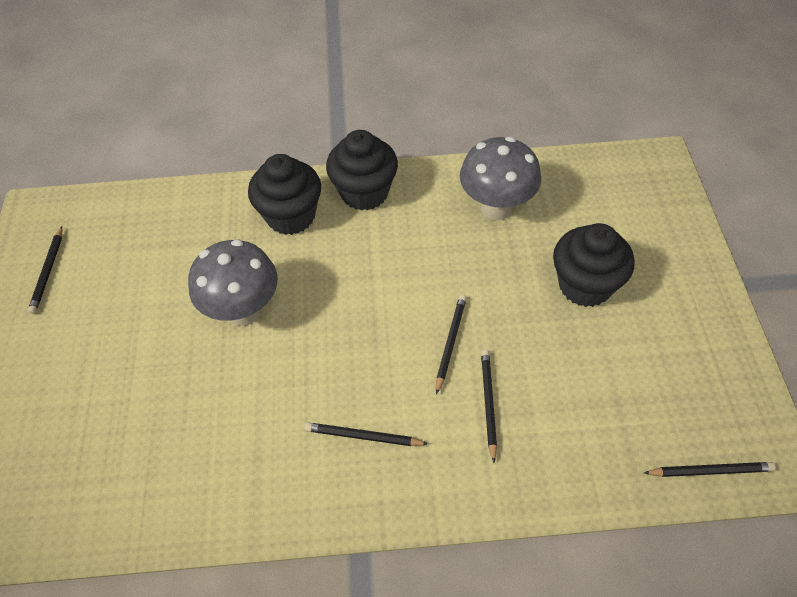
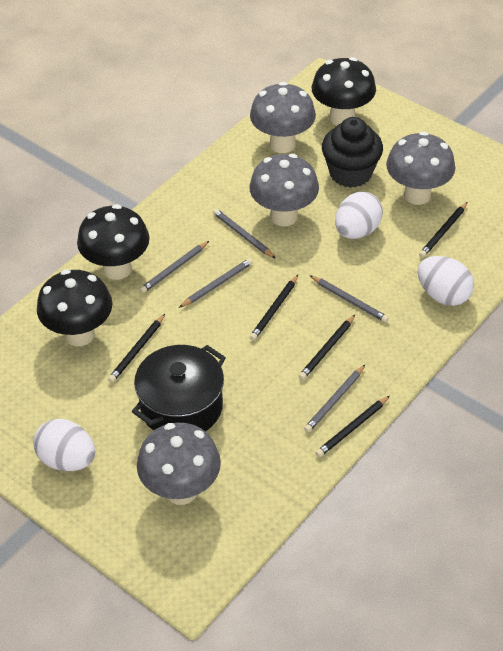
black cupcake: 3 -> 1
black mushroom: 0 -> 3
black pot: 0 -> 1
grey mushroom: 2 -> 4
grey pencil: 0 -> 5
white egg: 0 -> 3

